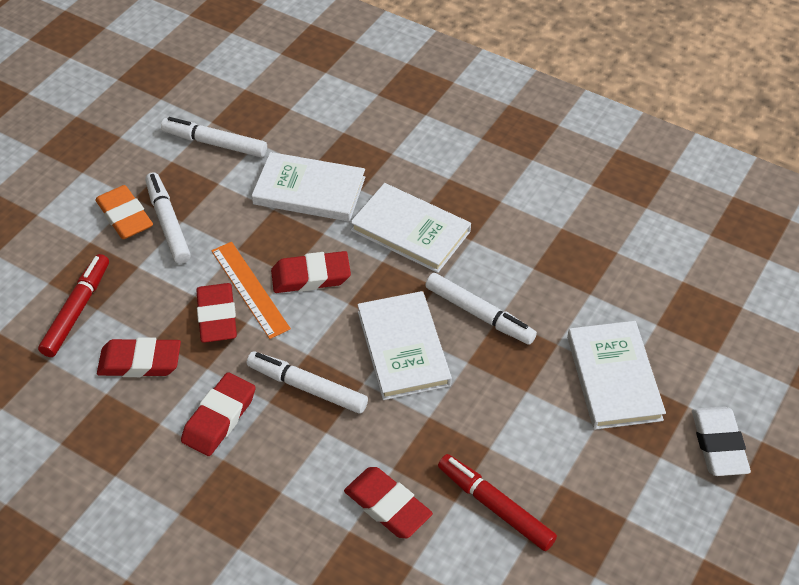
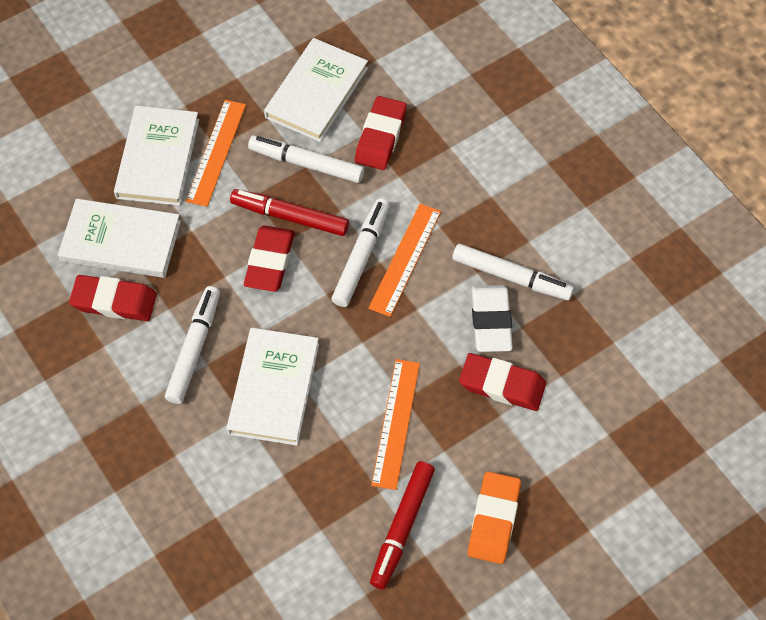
orange ruler: 1 -> 3
red eraser: 5 -> 4

